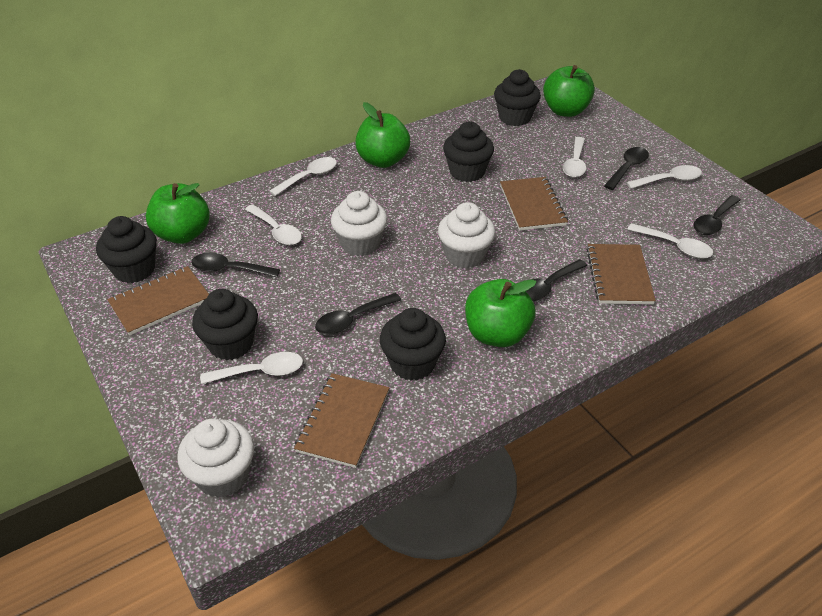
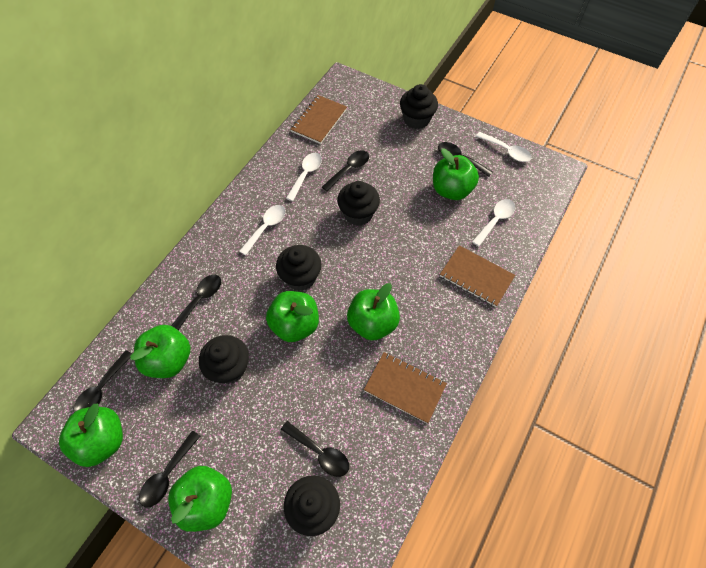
black spoon: 5 -> 6
brown notebook: 4 -> 3
green apple: 4 -> 6
white cupcake: 3 -> 0
white spoon: 6 -> 4

